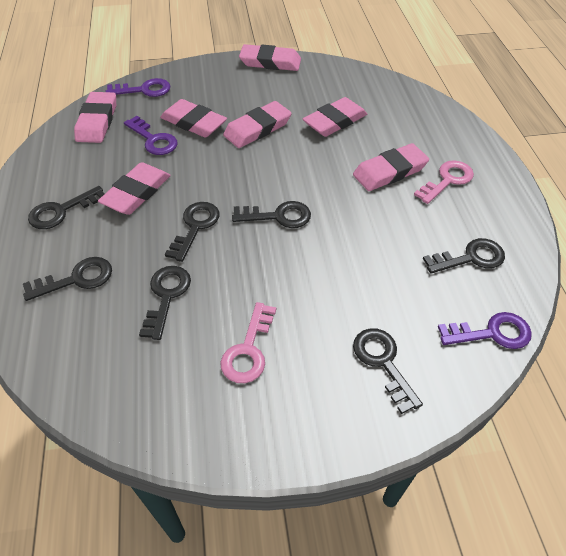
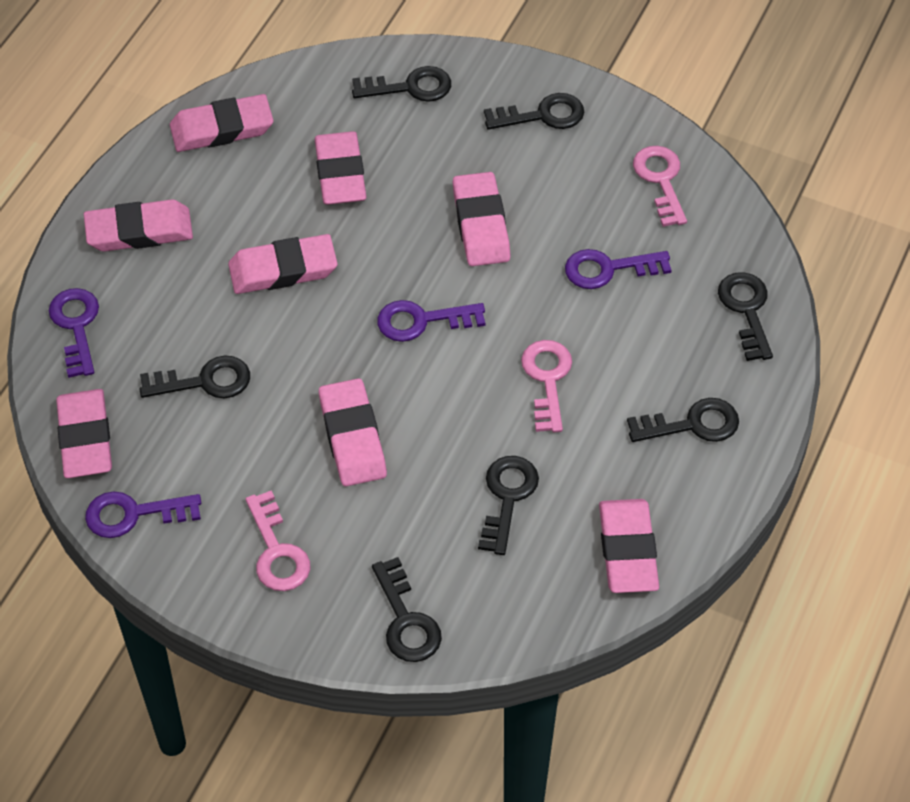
pink eraser: 7 -> 8
pink key: 2 -> 3
purple key: 3 -> 4

